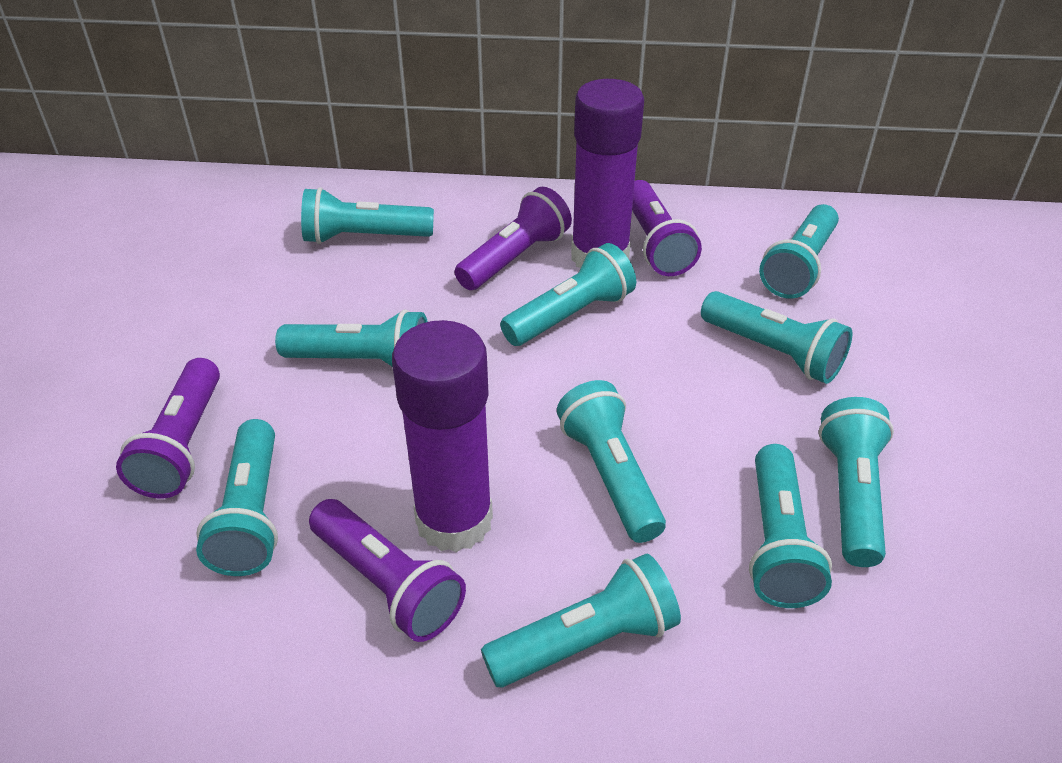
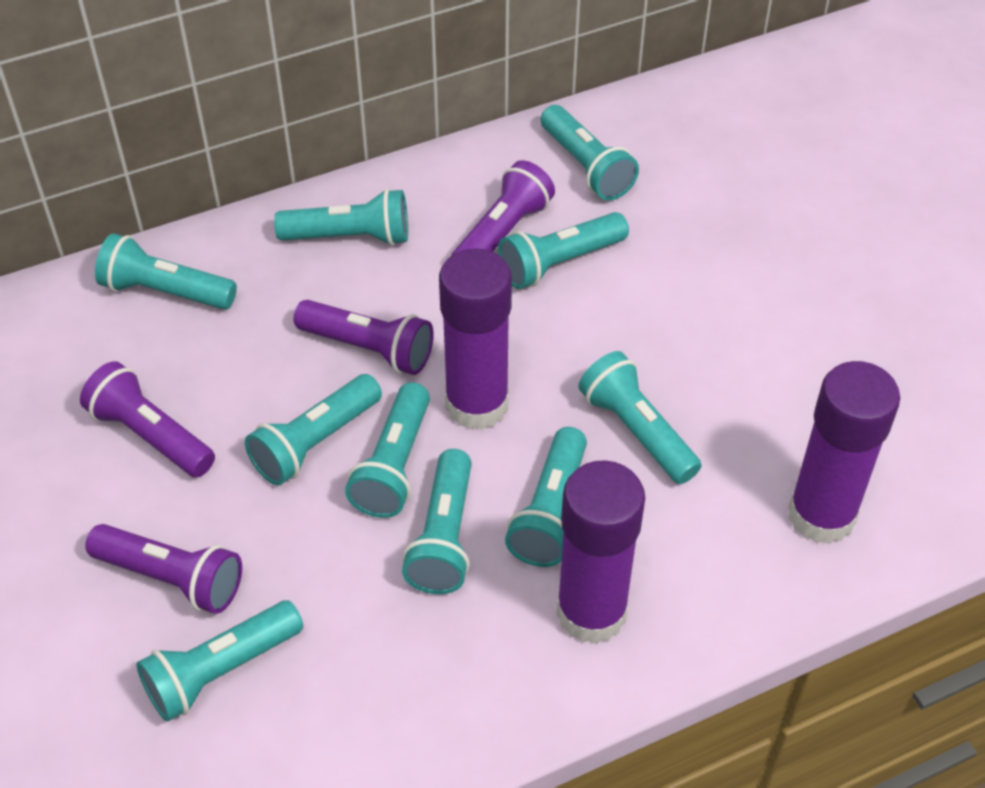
purple glue stick: 2 -> 3

